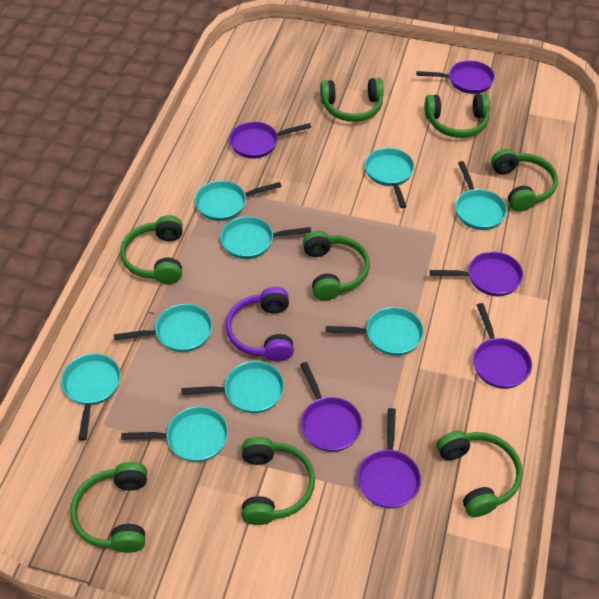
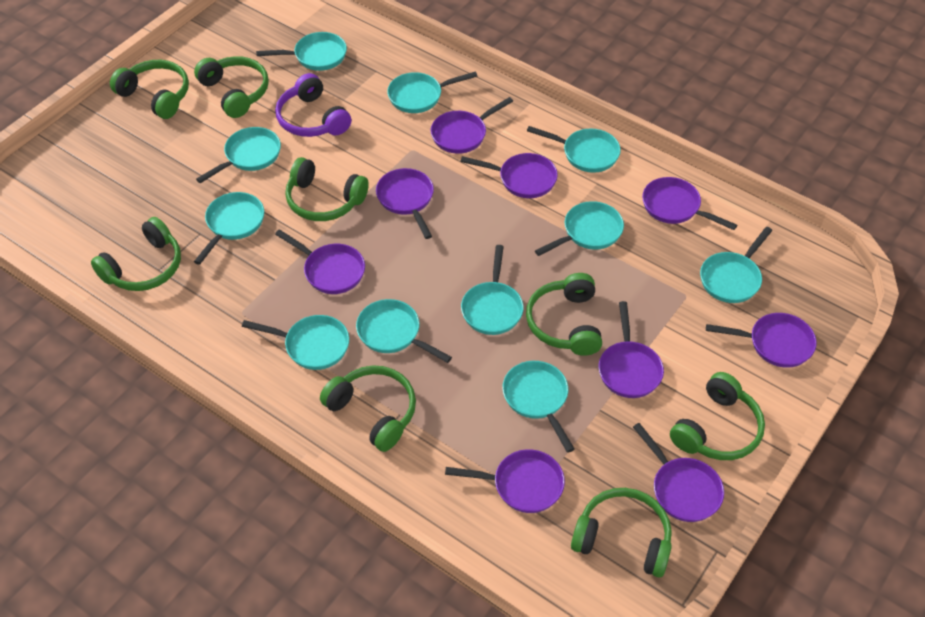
purple pan: 6 -> 9
turquoise pan: 9 -> 11

